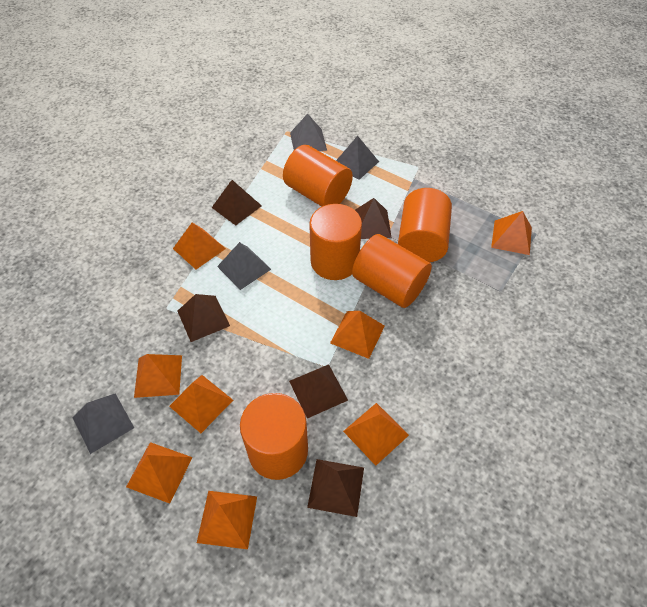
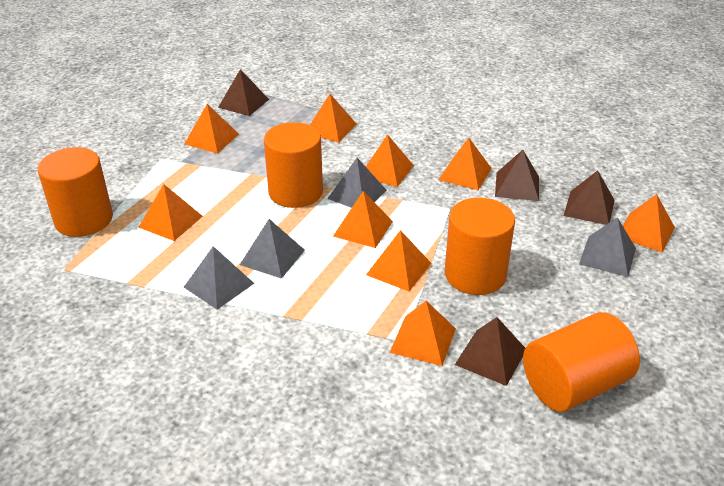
brown pyramid: 5 -> 4
orange cylinder: 5 -> 4
orange pyramid: 8 -> 9

